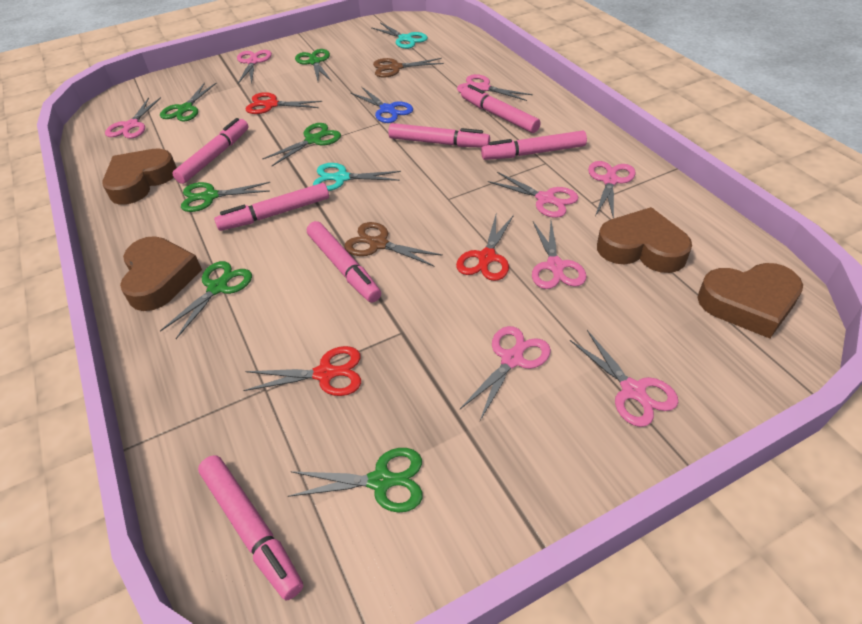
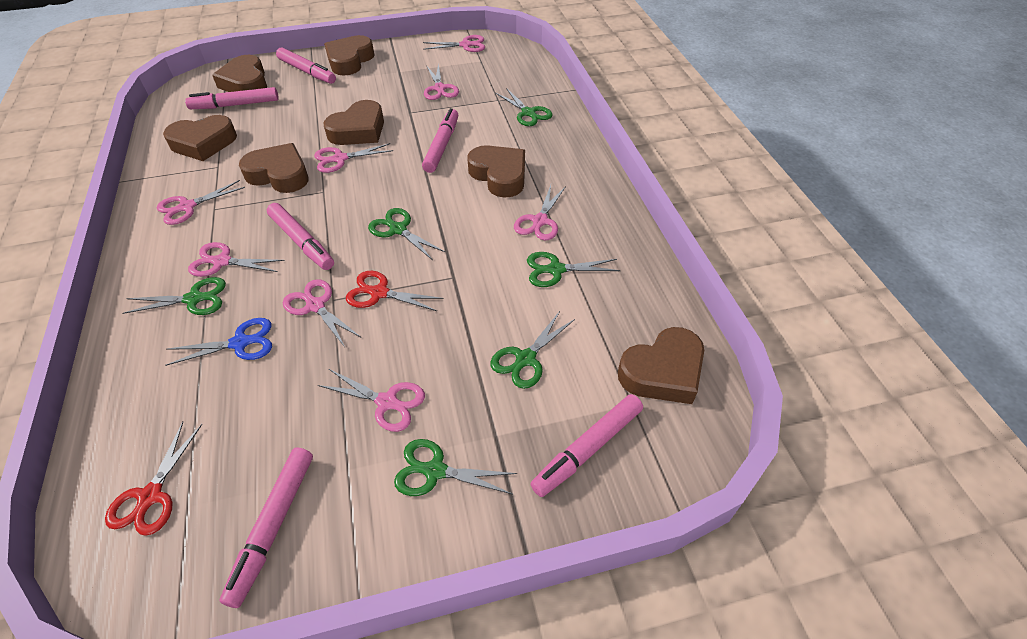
brown heart: 4 -> 7
brown scissors: 2 -> 0
pink marker: 7 -> 6
red scissors: 3 -> 2
turquoise scissors: 2 -> 0

